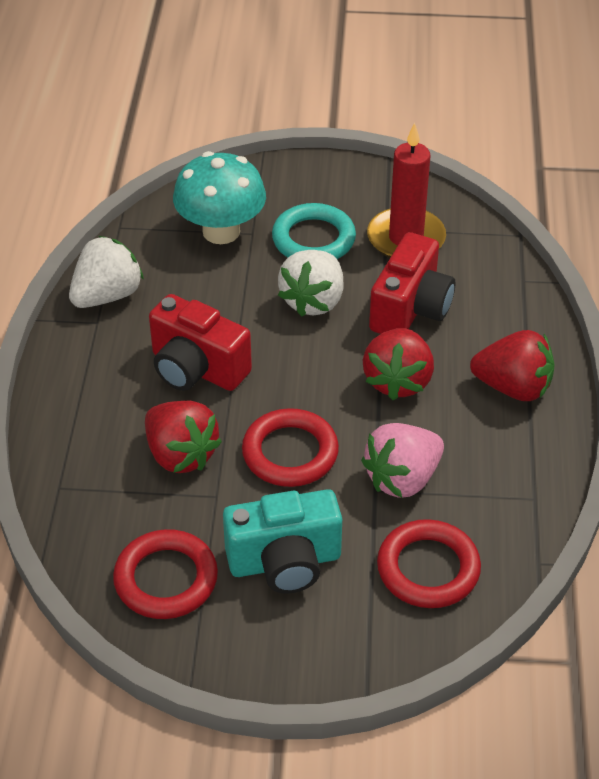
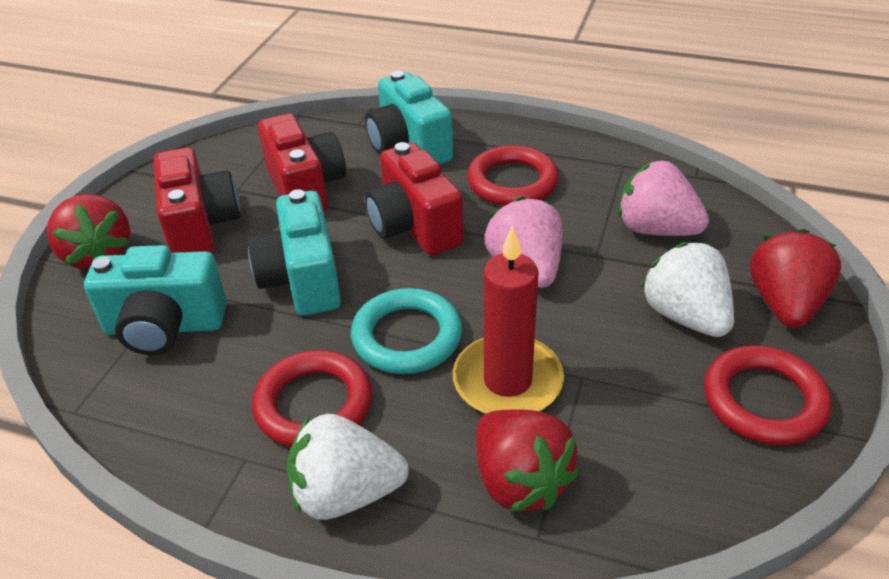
pink strawberry: 1 -> 2
red camera: 2 -> 3
turquoise camera: 1 -> 3
turquoise mushroom: 1 -> 0

